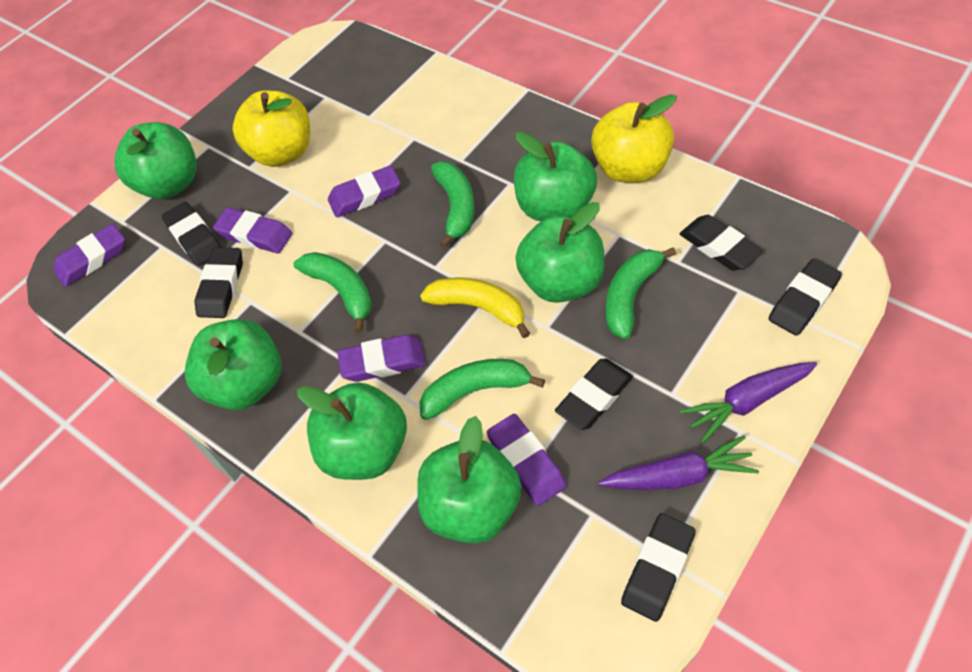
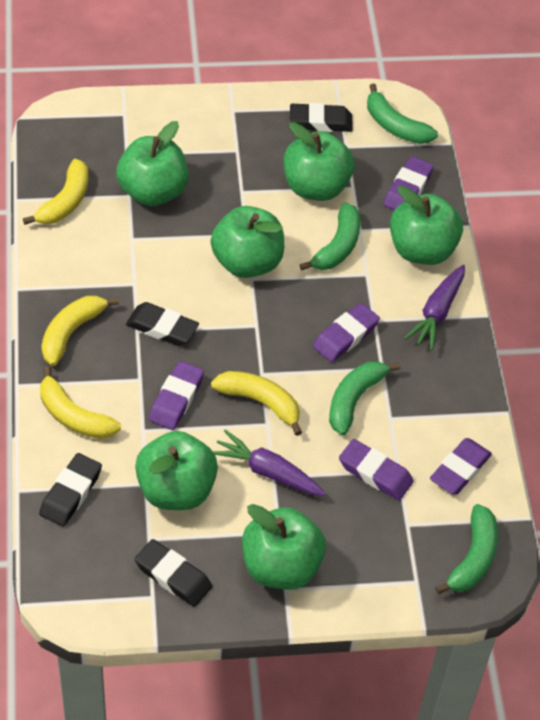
black eraser: 6 -> 4
yellow apple: 2 -> 0
yellow banana: 1 -> 4

